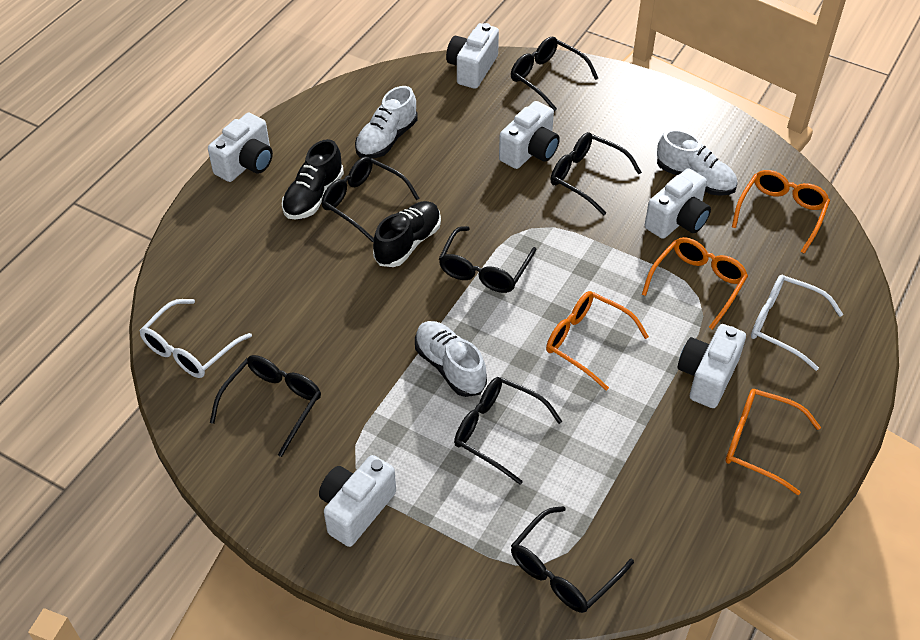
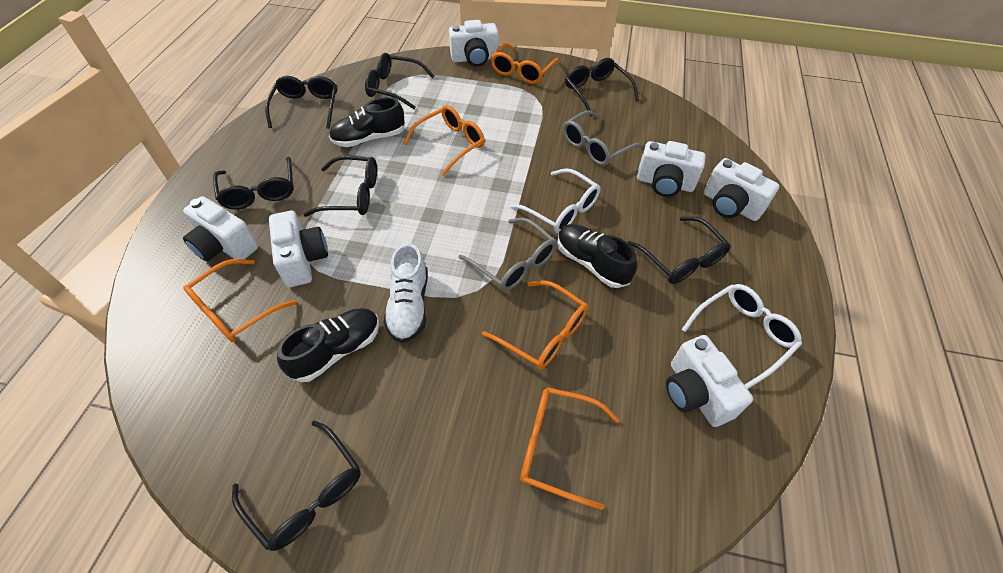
black shoe: 2 -> 3
grey glasses: 0 -> 2
orange glasses: 4 -> 5
white shoe: 3 -> 1

